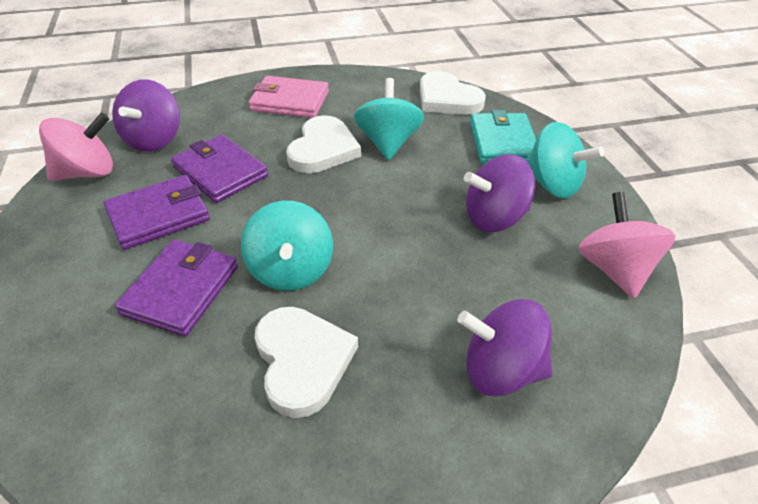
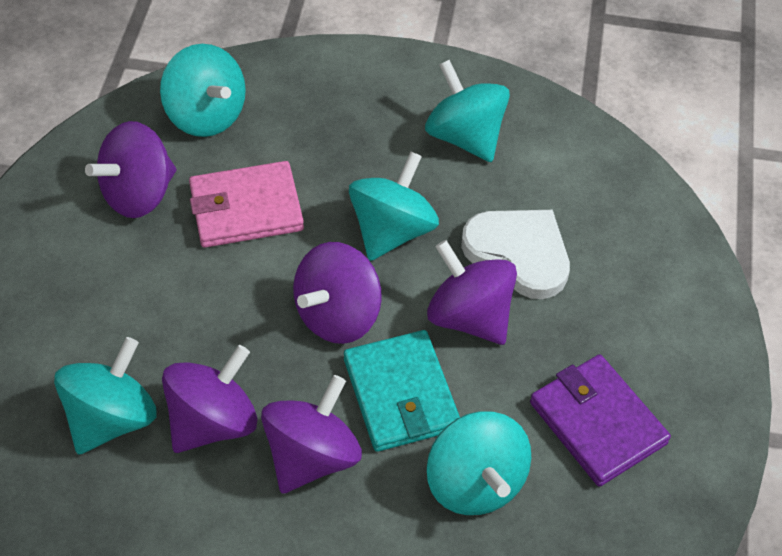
pink spinning top: 2 -> 0
purple spinning top: 3 -> 5
purple wallet: 3 -> 1
turquoise spinning top: 3 -> 5
white heart: 3 -> 1

